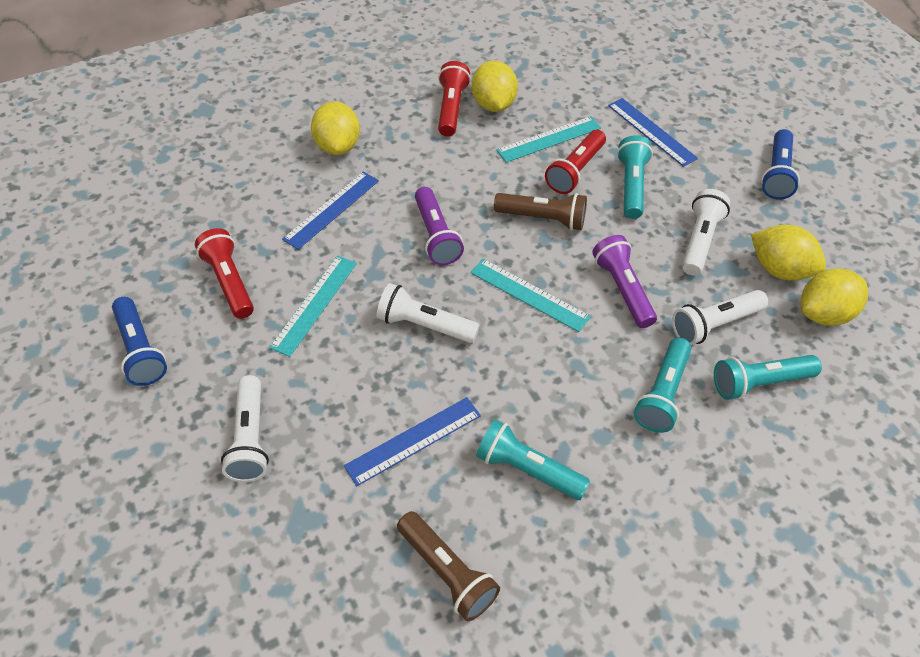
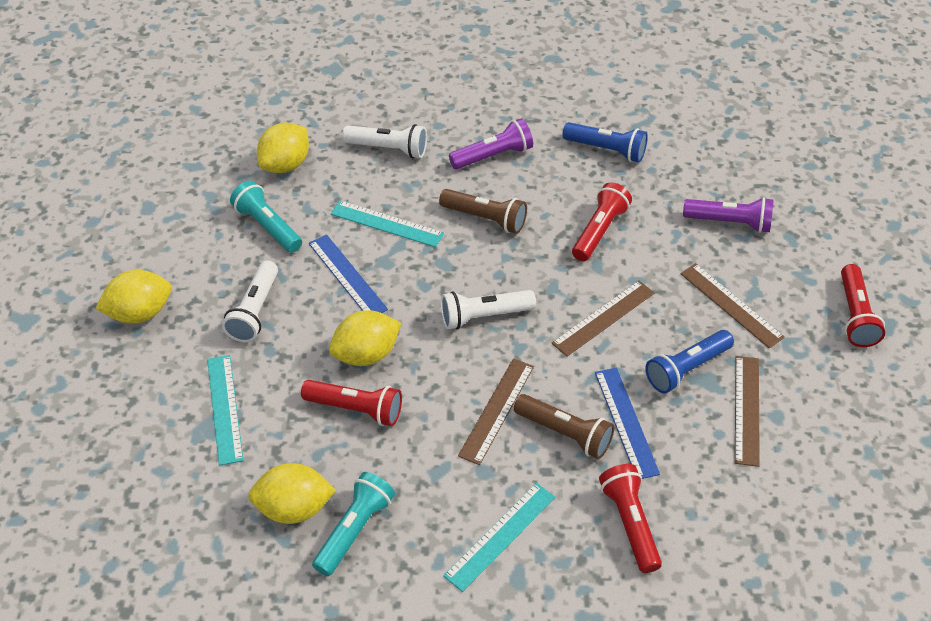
blue ruler: 3 -> 2
brown ruler: 0 -> 4
red flashlight: 3 -> 4
turquoise flashlight: 4 -> 2
white flashlight: 4 -> 3

